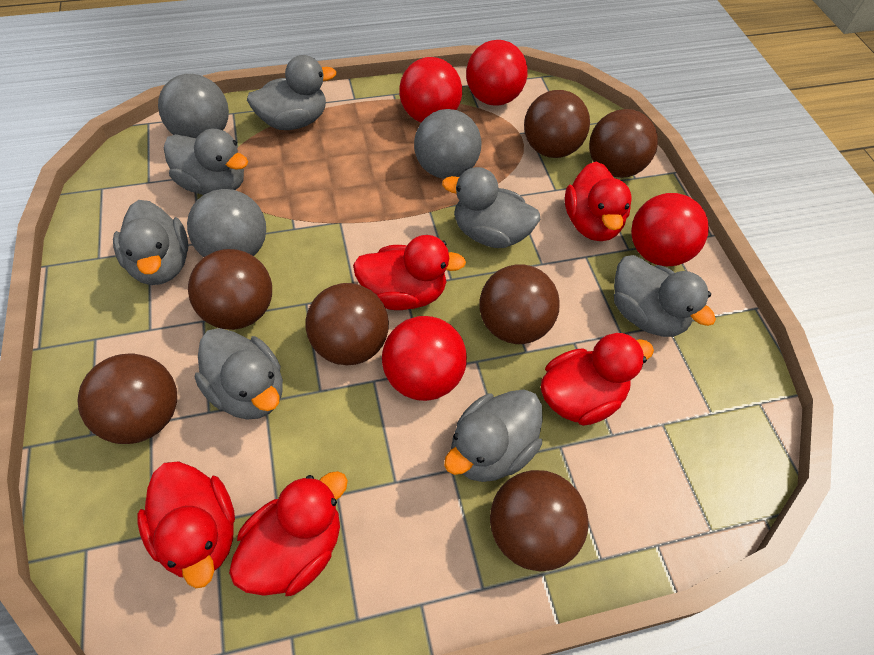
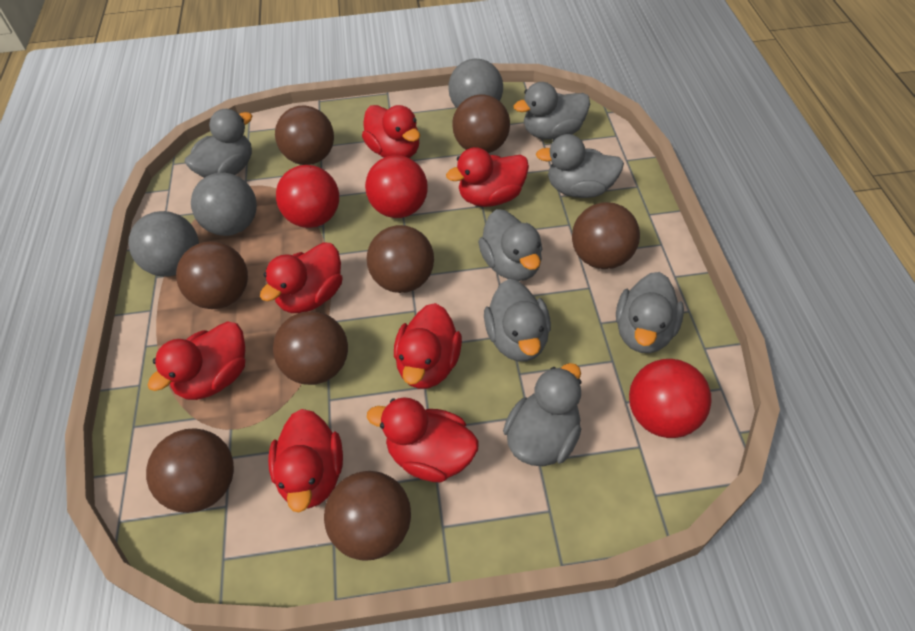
brown ball: 7 -> 8
red ball: 4 -> 3
red duck: 5 -> 7

